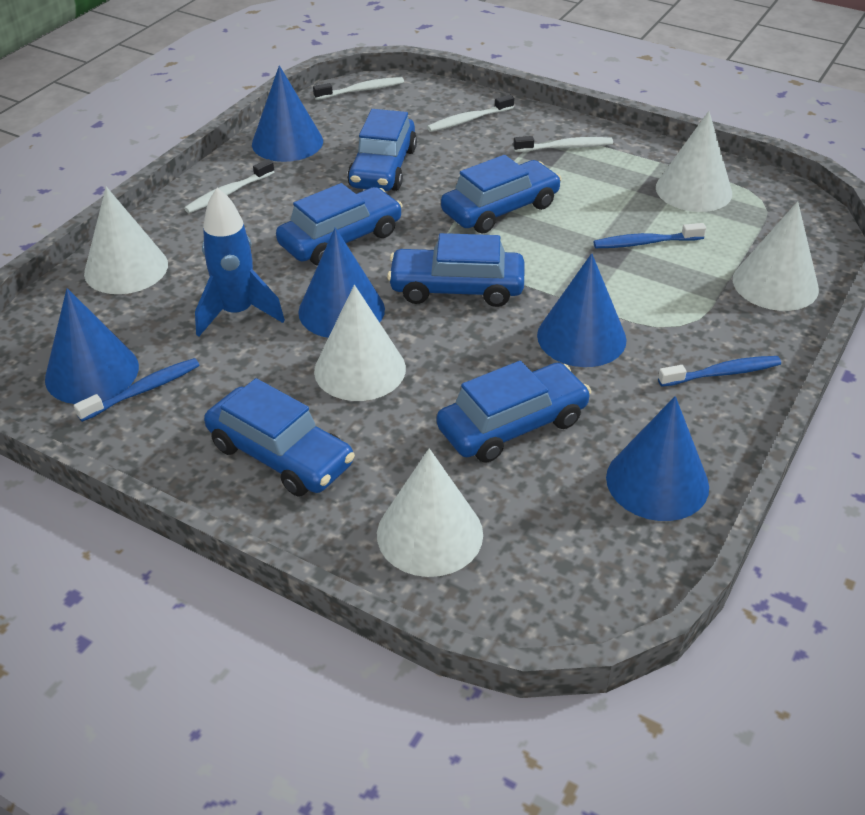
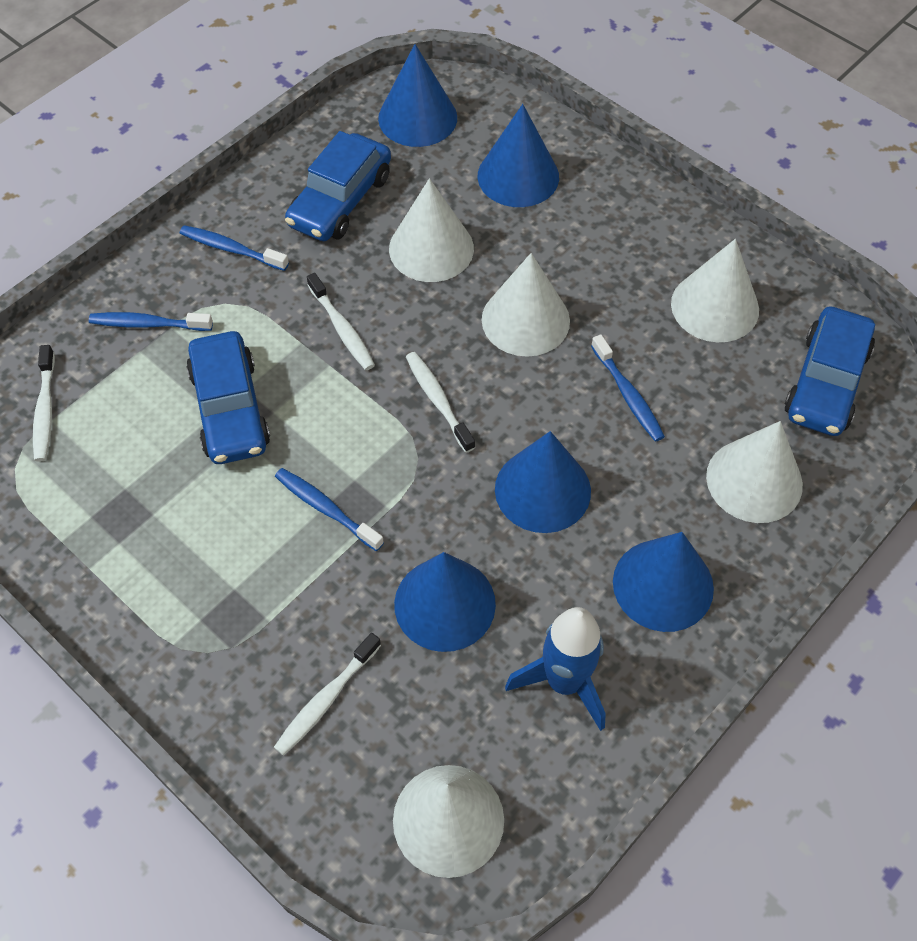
blue car: 6 -> 3
blue toothbrush: 3 -> 4

